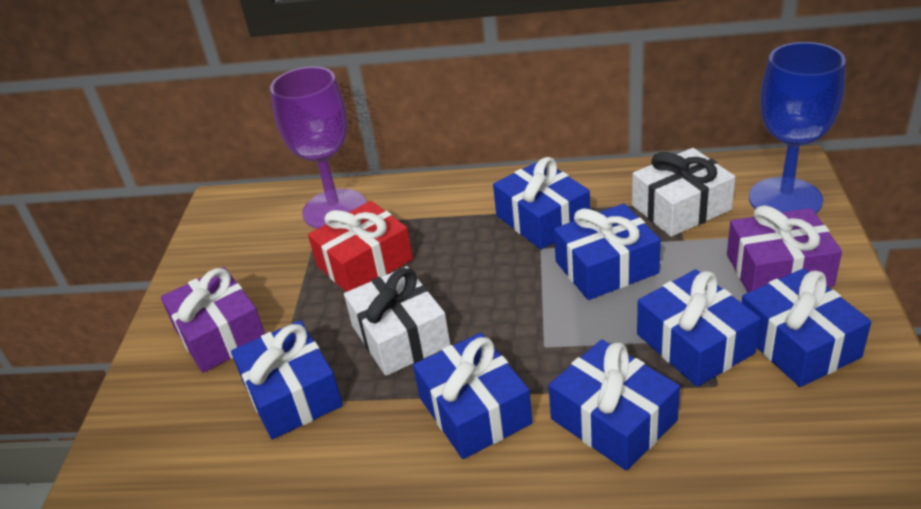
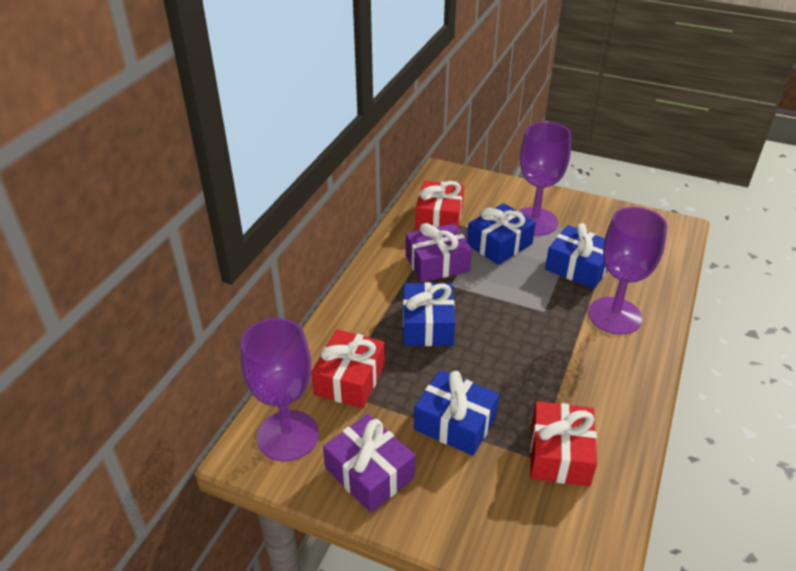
blue gift: 7 -> 4
blue goblet: 1 -> 0
purple goblet: 1 -> 3
red gift: 1 -> 3
white gift: 2 -> 0

